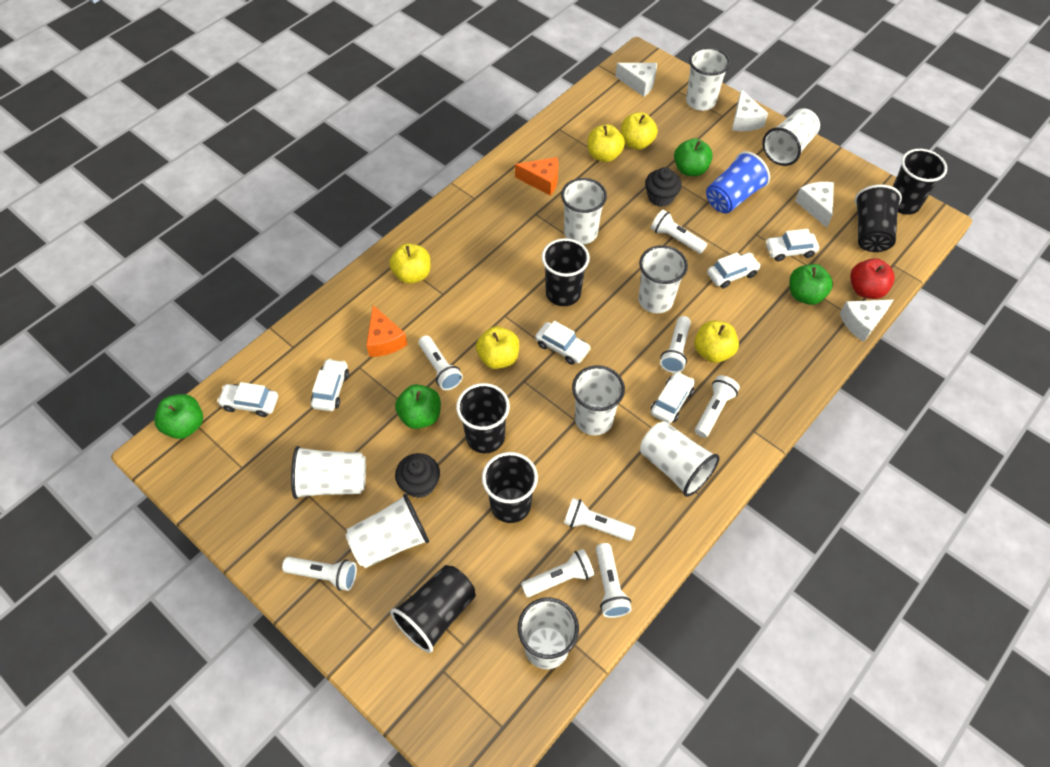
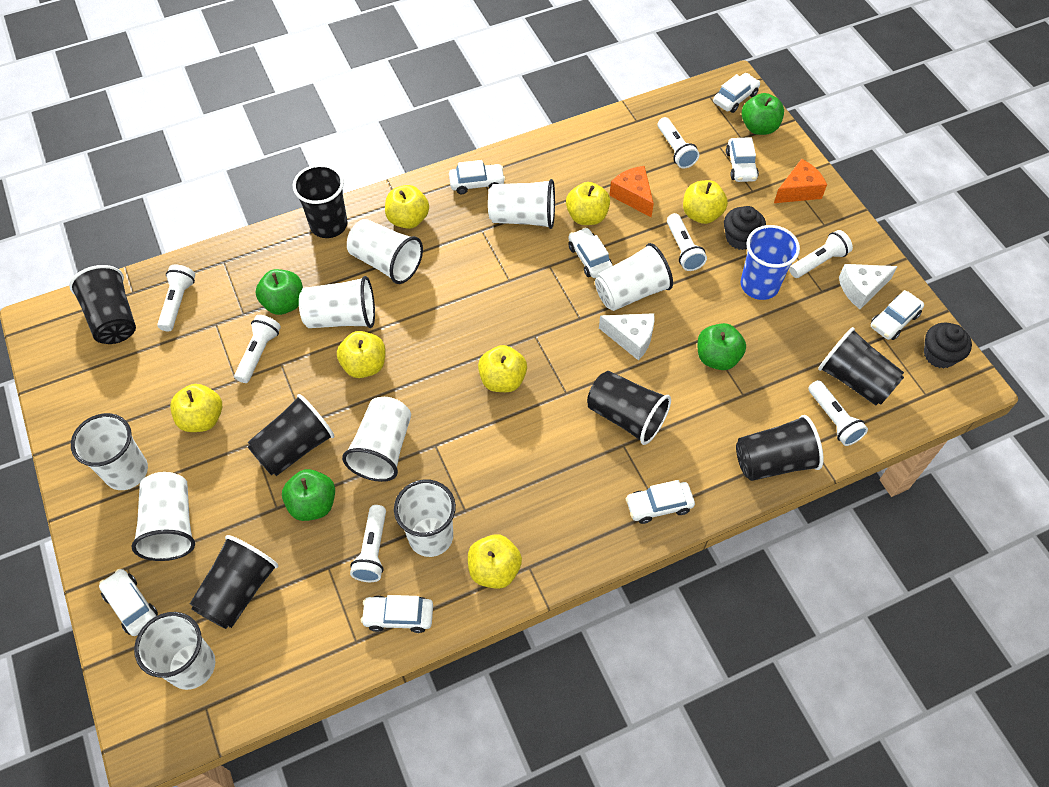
black cup: 6 -> 7
red apple: 1 -> 0
white car: 6 -> 8
white cheese: 4 -> 2
white flashlight: 8 -> 7
yellow apple: 5 -> 7

